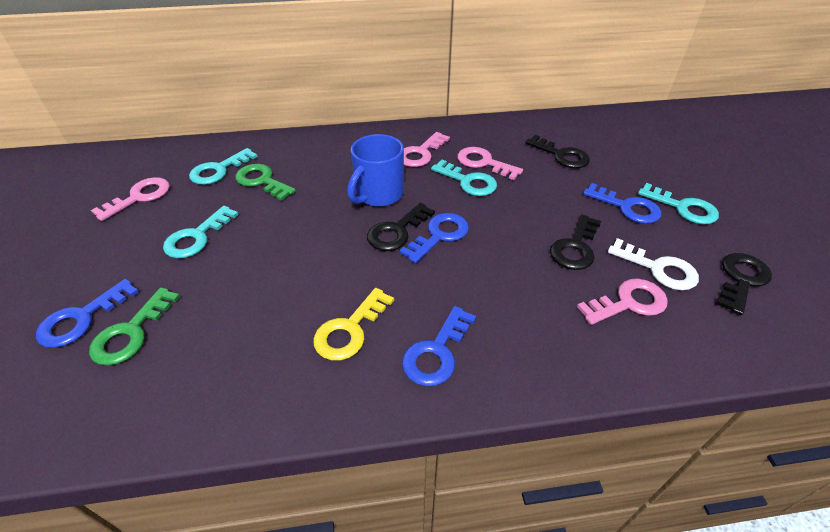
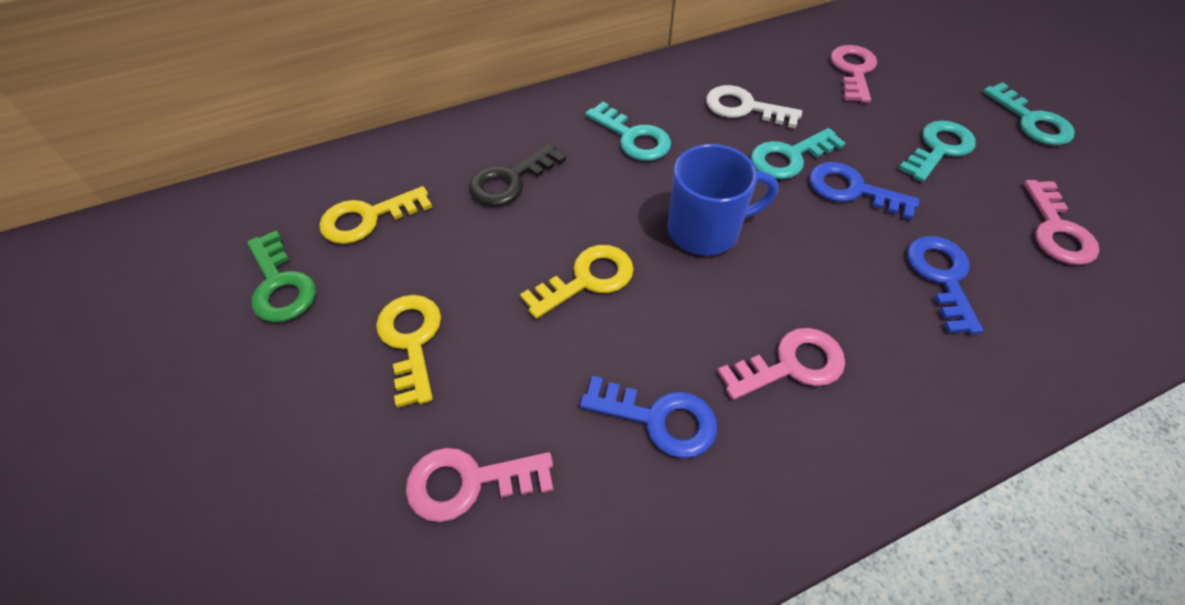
black key: 4 -> 1
blue key: 4 -> 3
green key: 2 -> 1
yellow key: 1 -> 3

